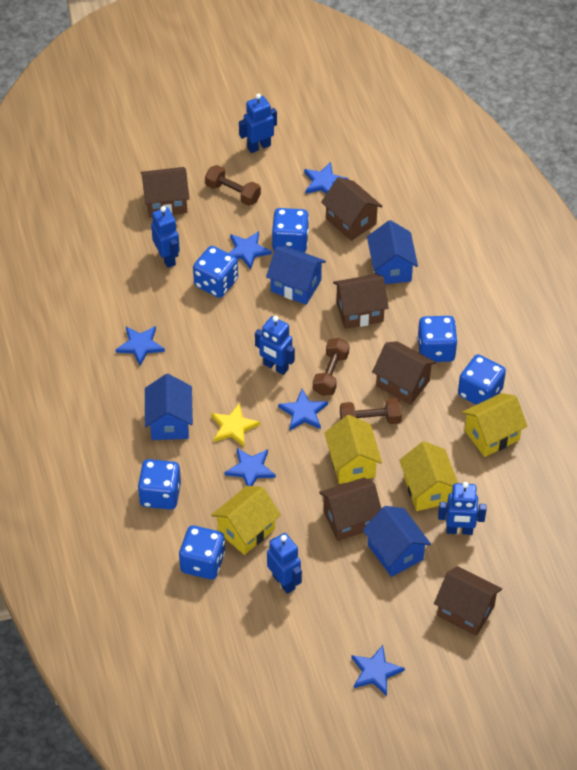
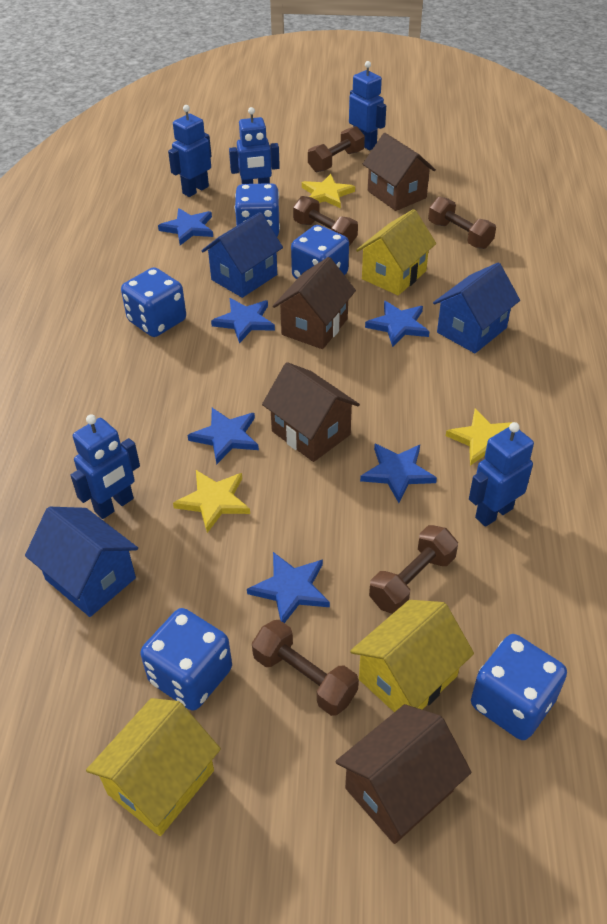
blue dice: 6 -> 5
blue house: 4 -> 3
brown dumbbell: 3 -> 5
brown house: 6 -> 4
yellow house: 4 -> 3
yellow star: 1 -> 3

